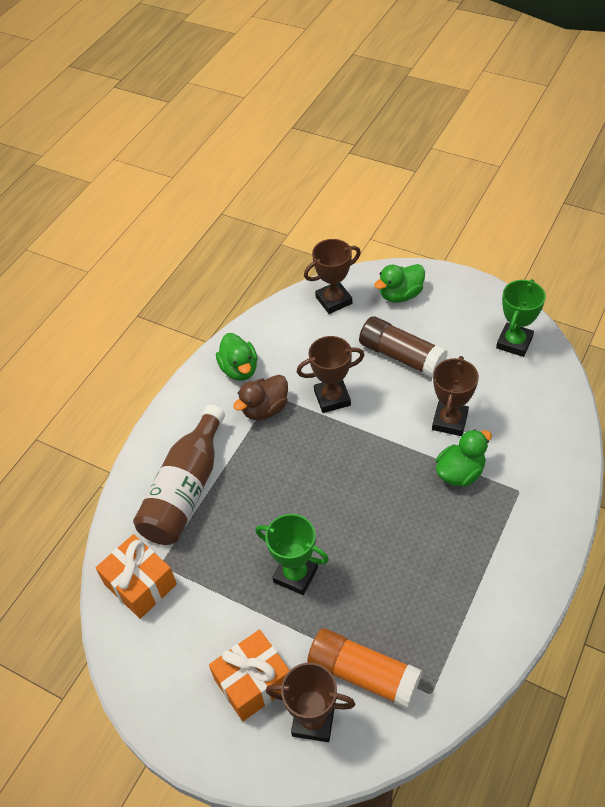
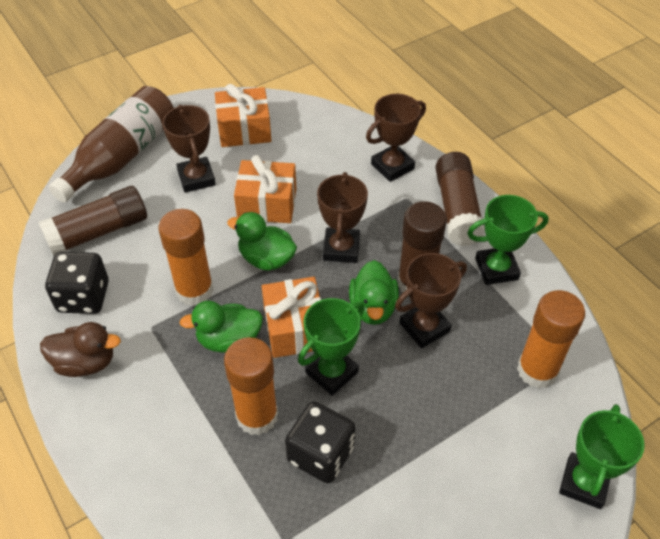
black dice: 0 -> 2
brown glue stick: 1 -> 3
green trophy: 2 -> 3
orange gift: 2 -> 3
orange glue stick: 1 -> 3

